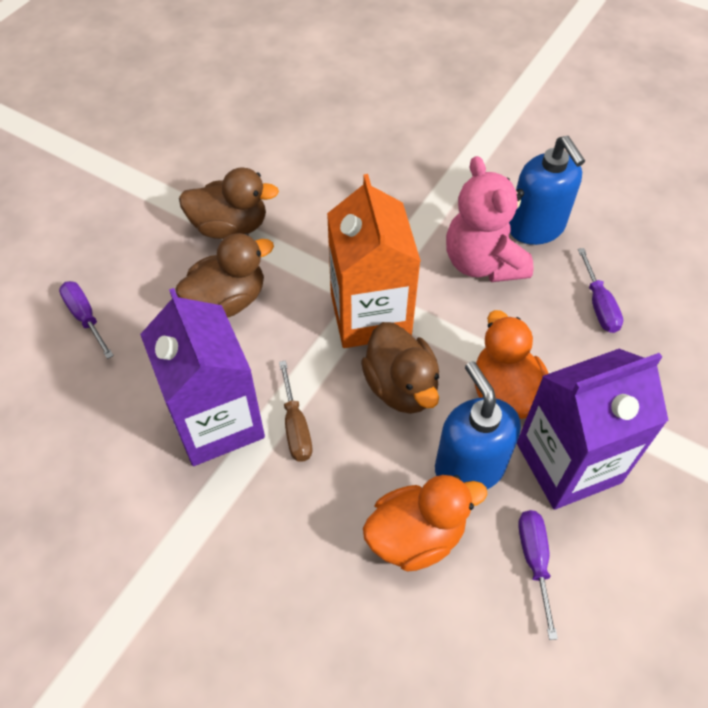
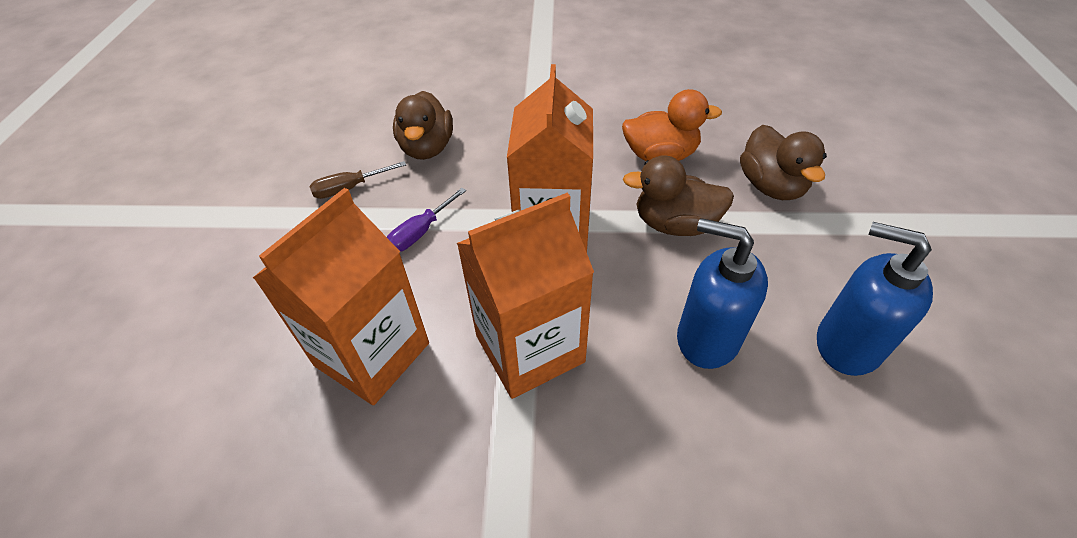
orange carton: 1 -> 3
orange duck: 2 -> 1
pink teddy bear: 1 -> 0
purple carton: 2 -> 0
purple screwdriver: 3 -> 1

